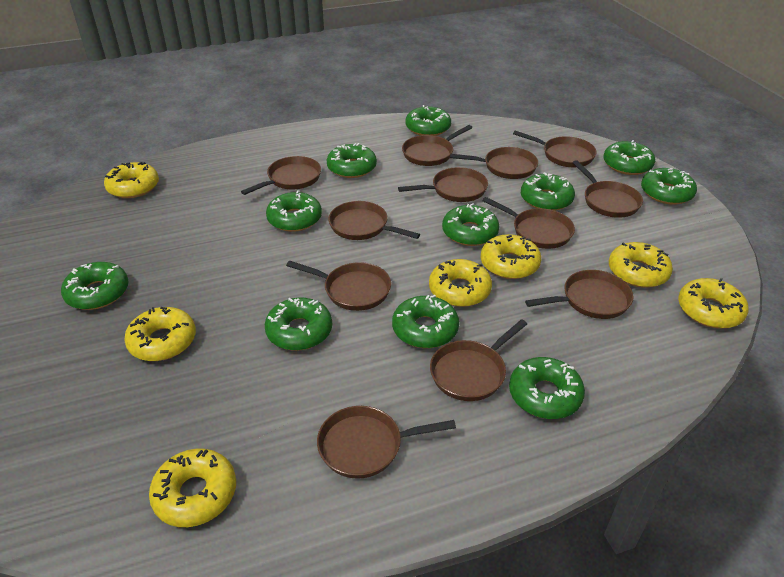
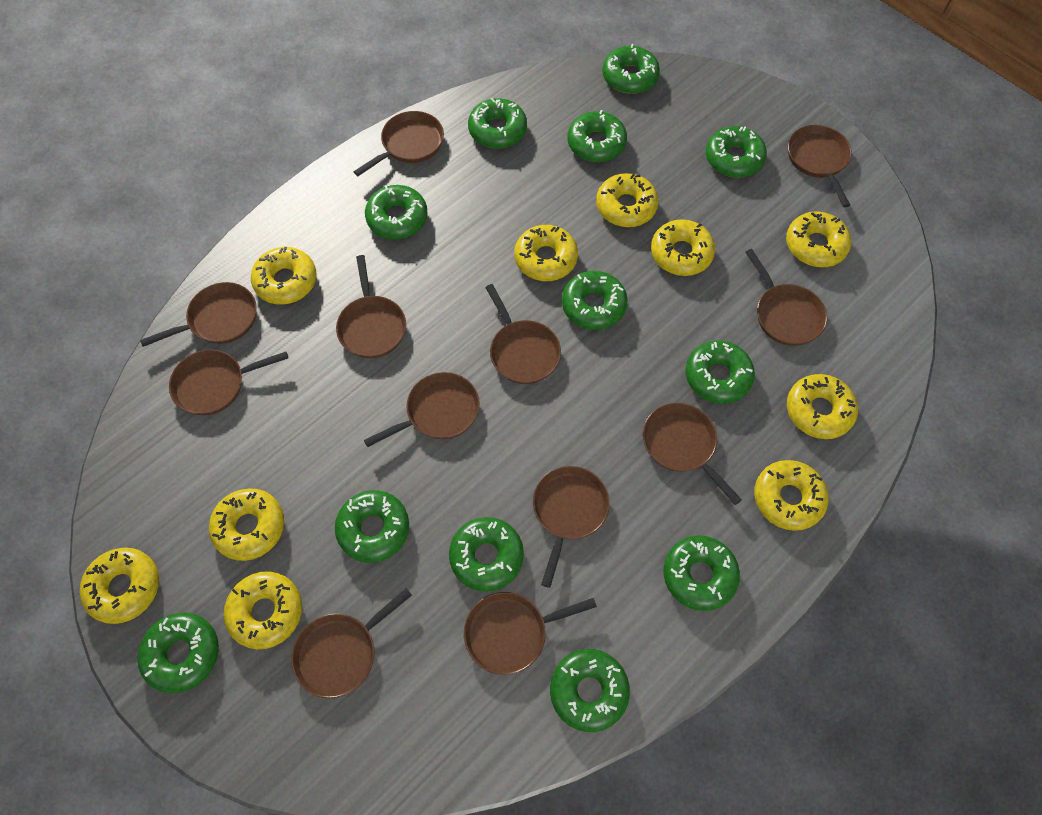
green donut: 11 -> 12
yellow donut: 7 -> 10

